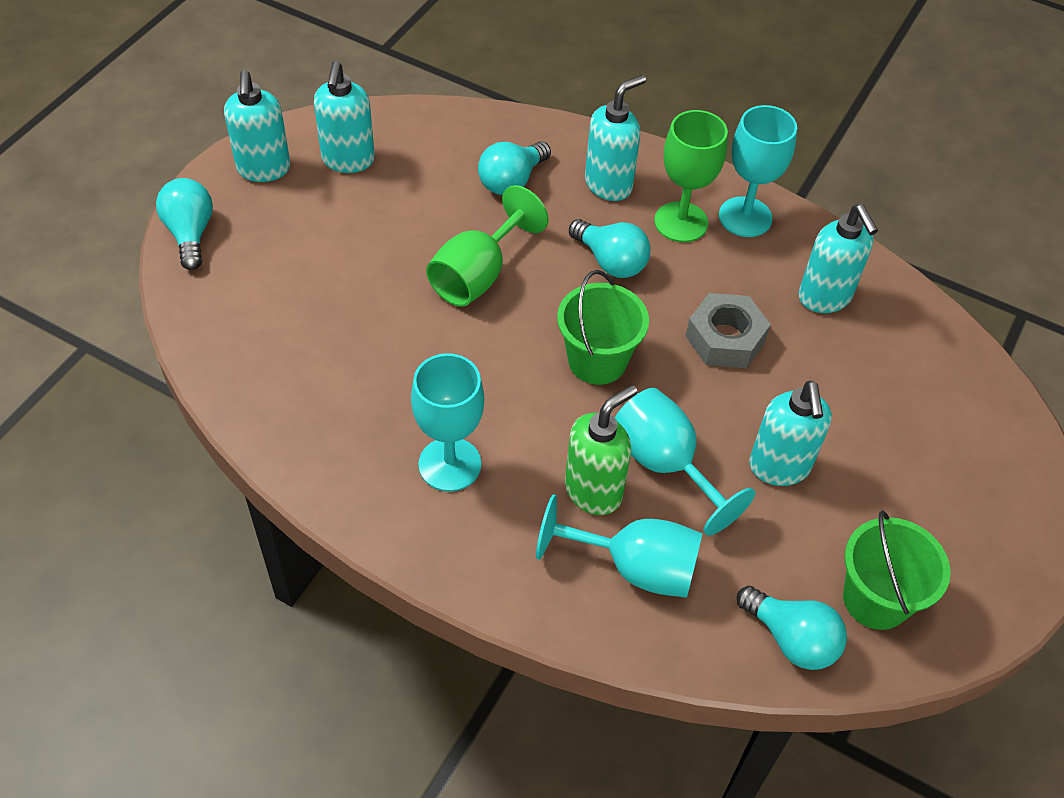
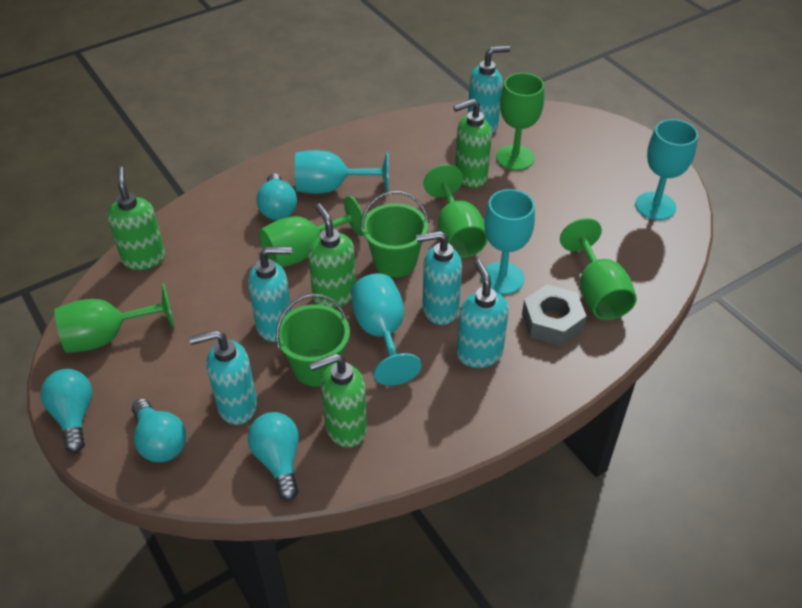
green goblet: 2 -> 5
green soap dispenser: 1 -> 4

